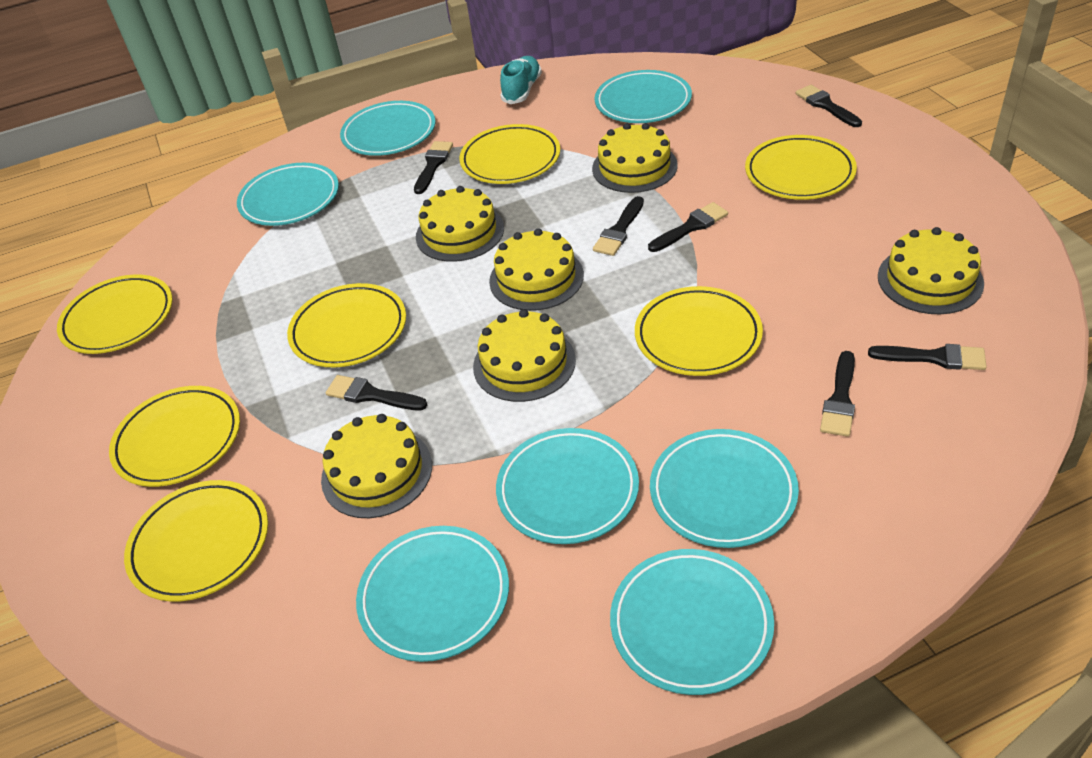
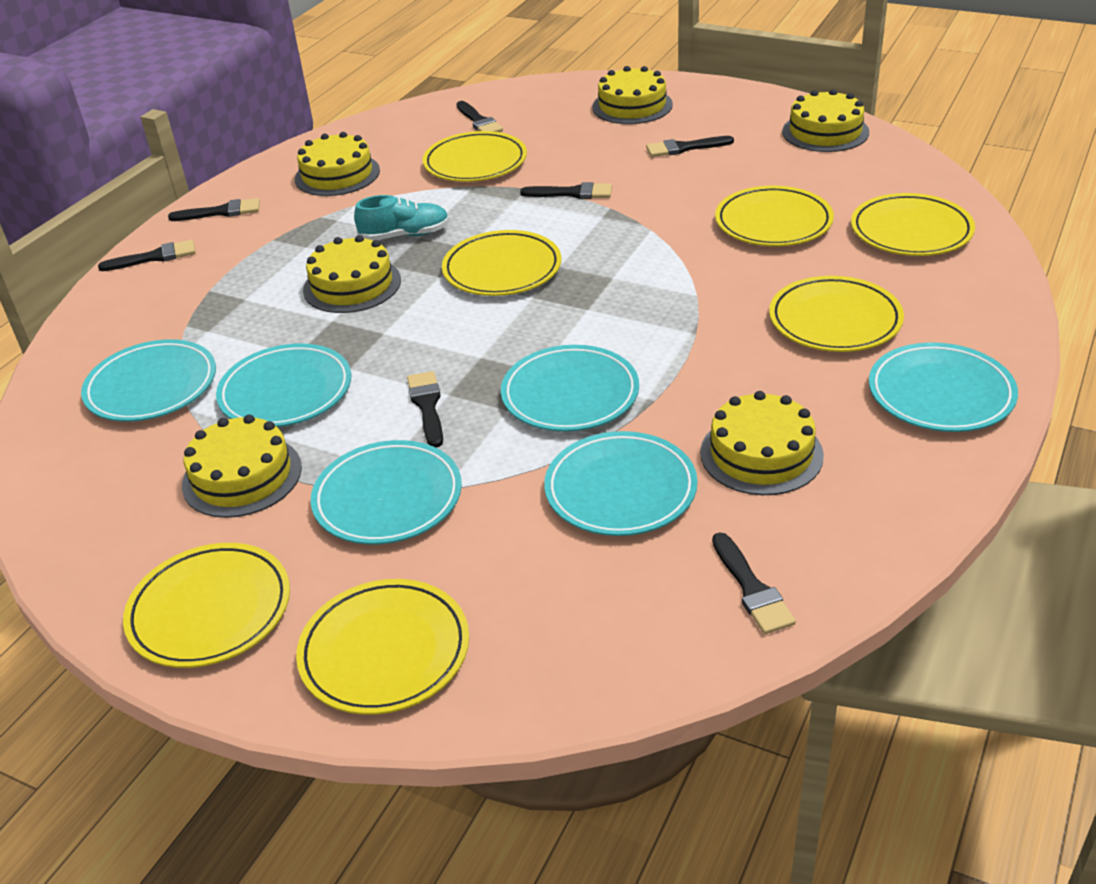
turquoise plate: 7 -> 6

